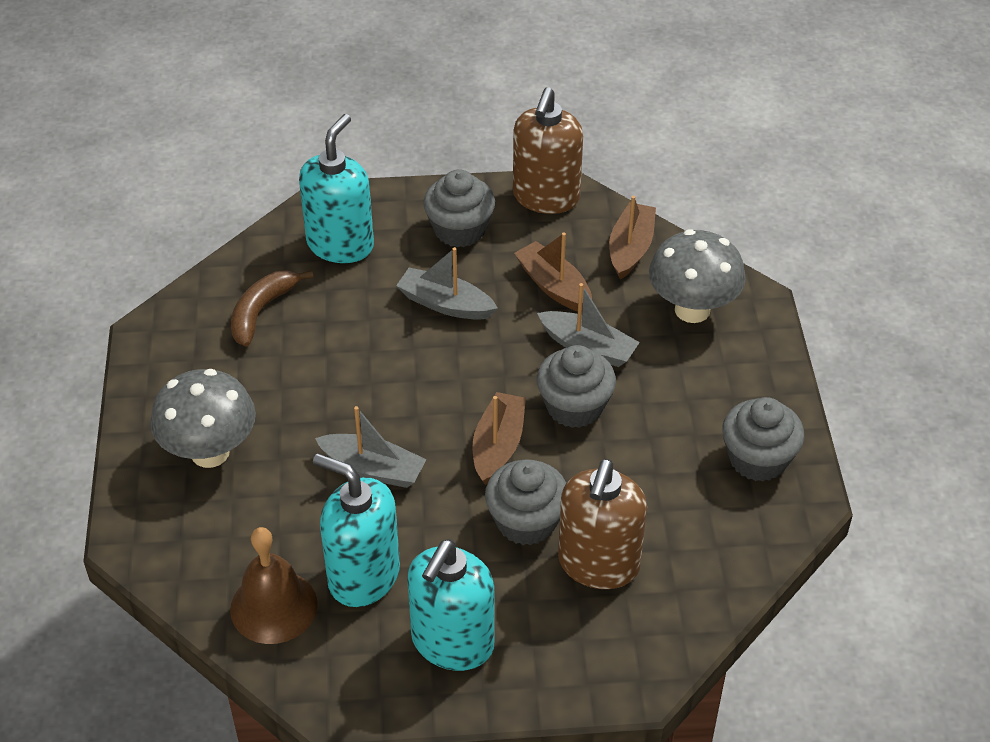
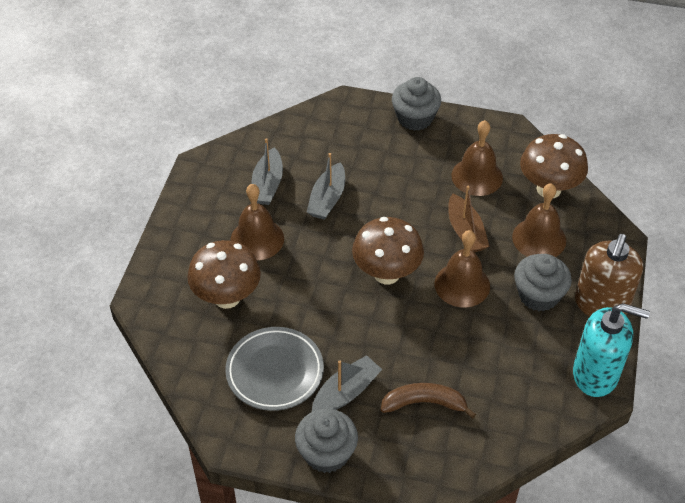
brown bell: 1 -> 4
brown boat: 3 -> 1
brown mushroom: 0 -> 3
brown soap dispenser: 2 -> 1
grey cupcake: 4 -> 3
grey mushroom: 2 -> 0
grey plate: 0 -> 1
turquoise soap dispenser: 3 -> 1

